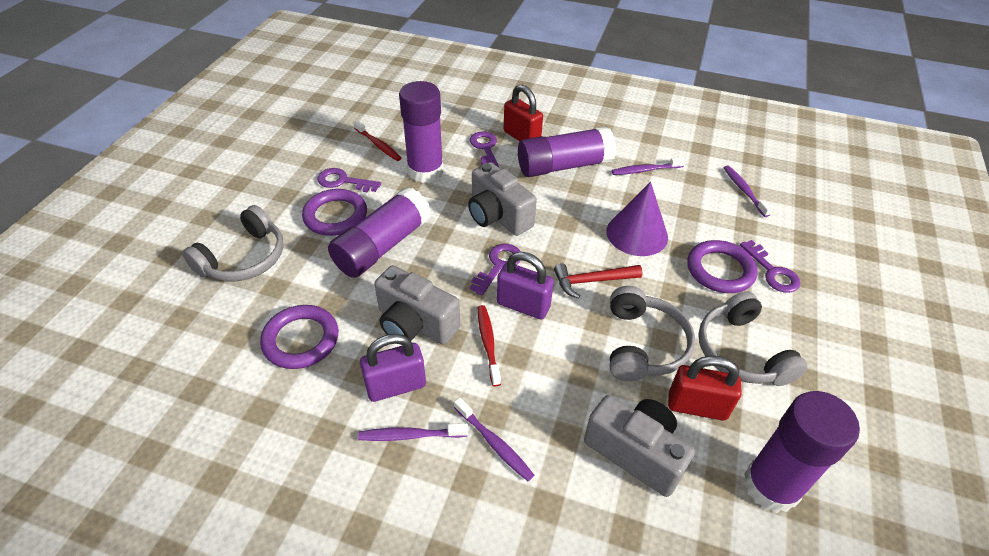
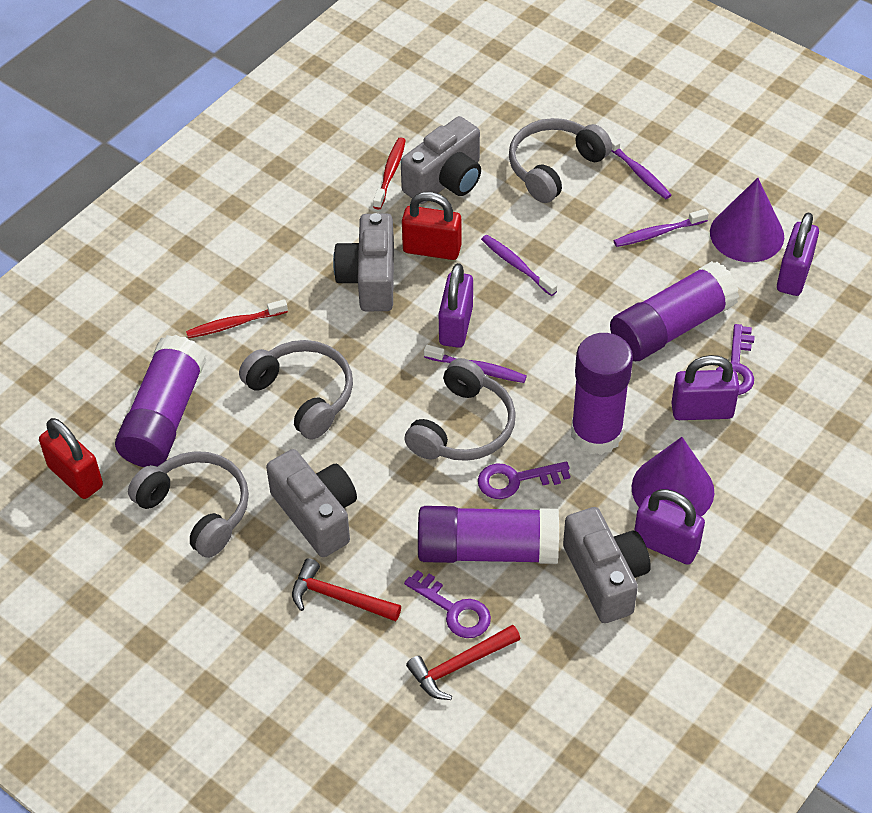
grey camera: 3 -> 4
grey headphones: 3 -> 4
purple cone: 1 -> 2
purple key: 4 -> 3
purple padlock: 2 -> 4
purple ring: 3 -> 0
red hammer: 1 -> 2

